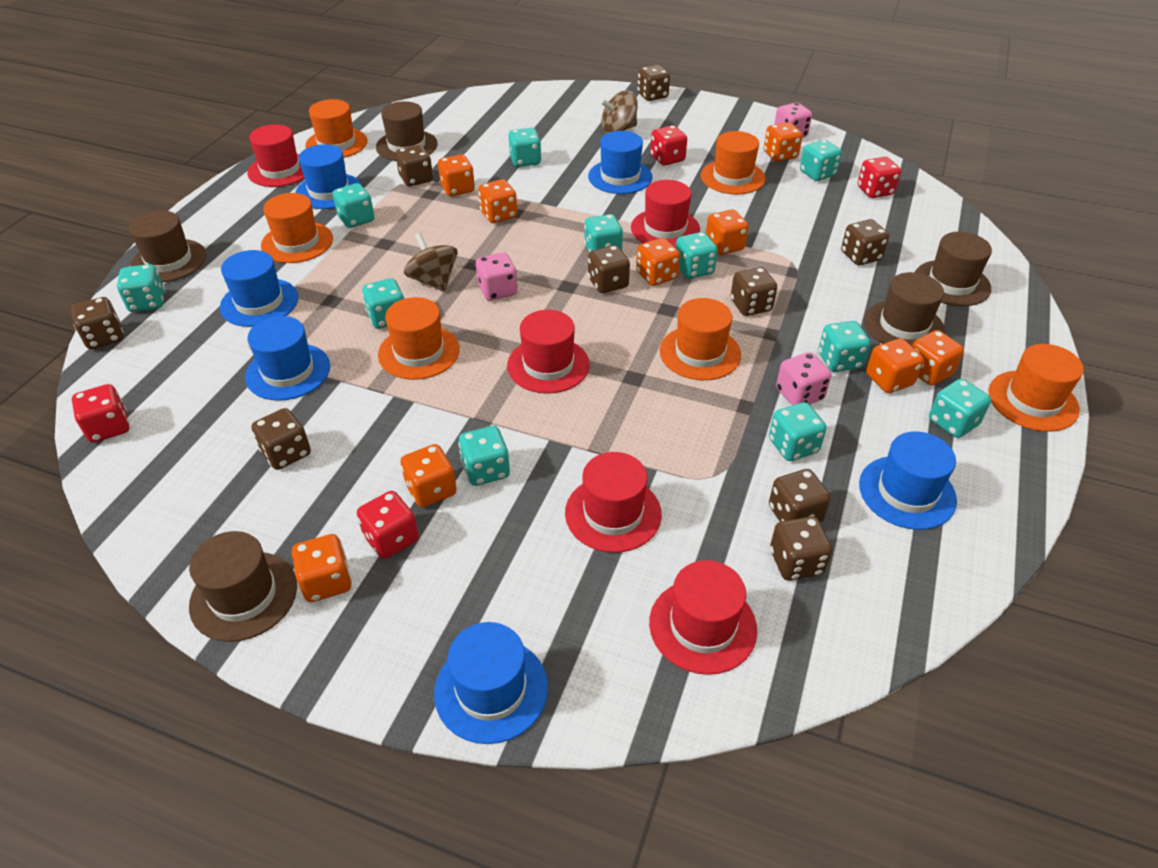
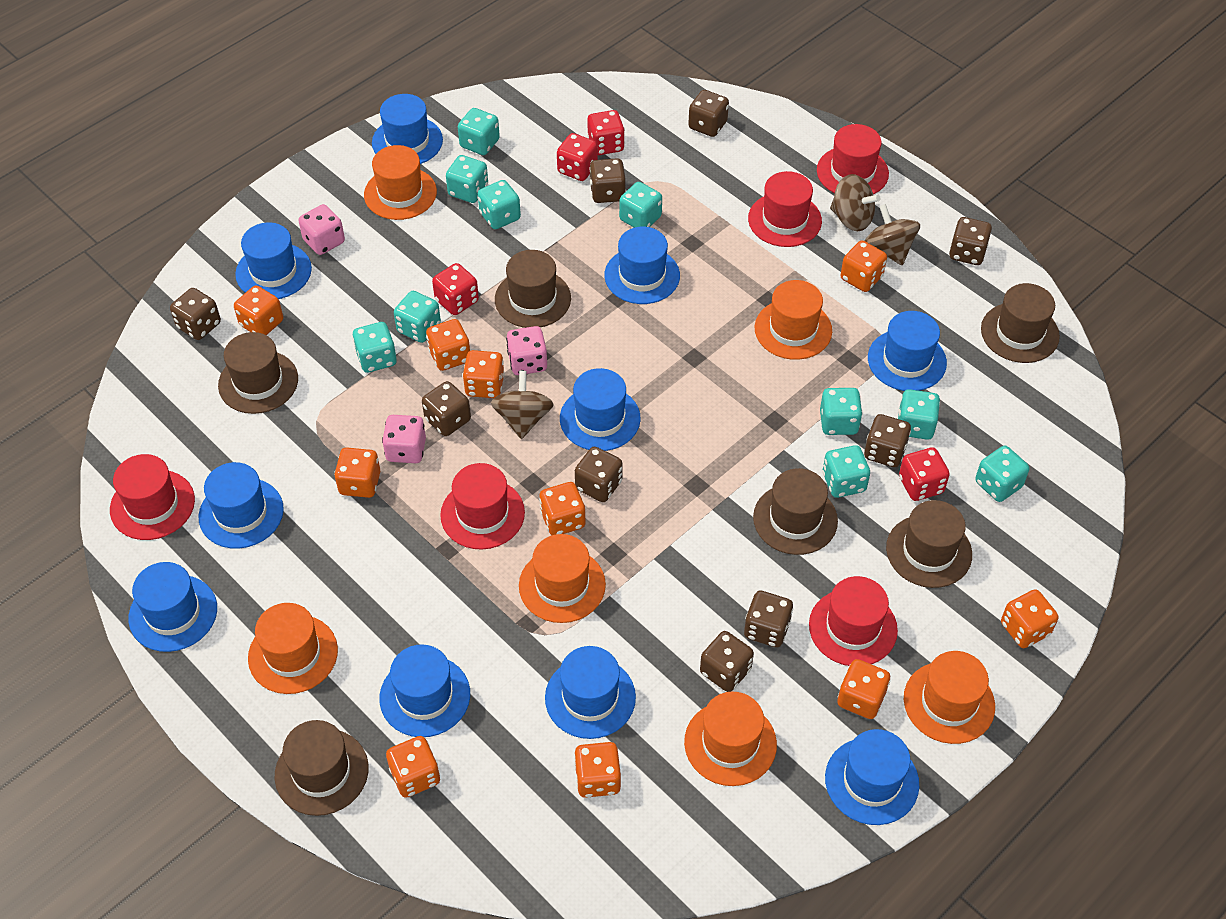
blue hat: 6 -> 10
brown hat: 5 -> 6
brown spinning top: 2 -> 3
orange dice: 9 -> 10
turquoise dice: 11 -> 10

